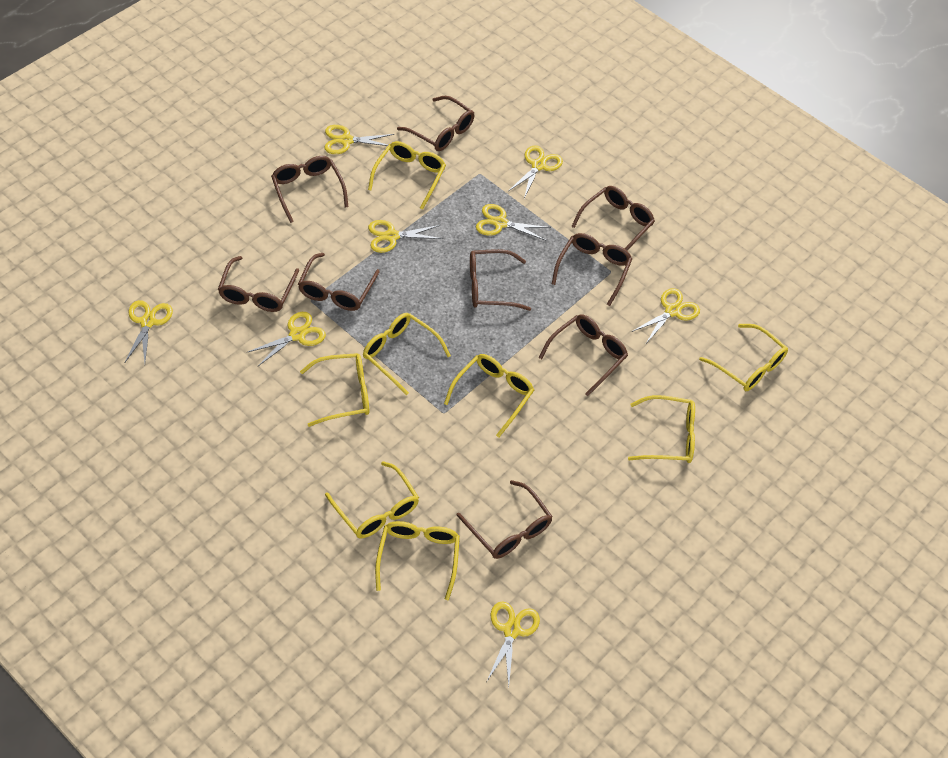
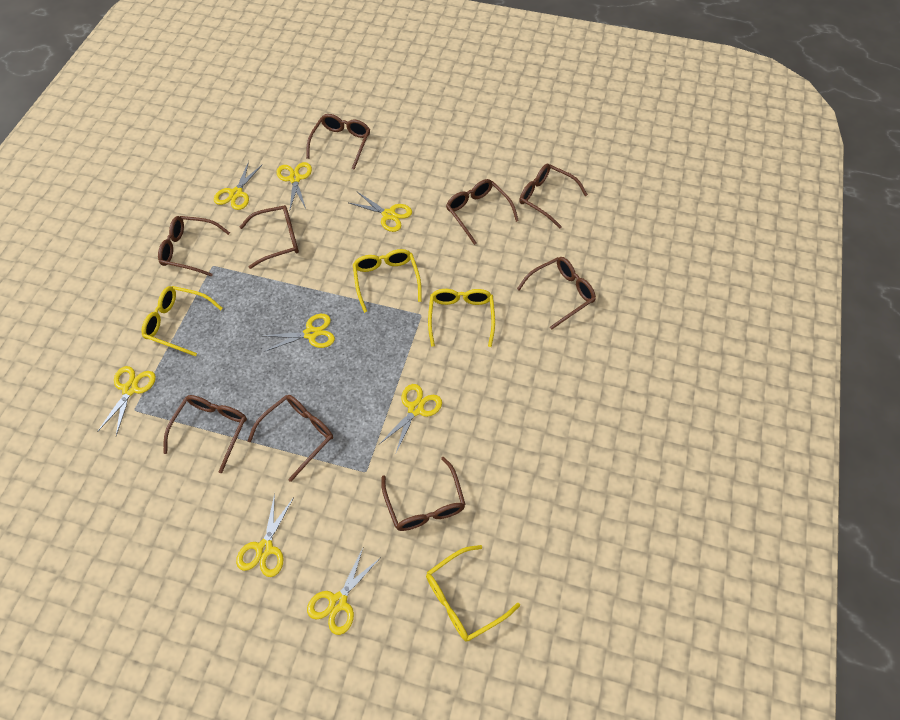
yellow glasses: 8 -> 4

